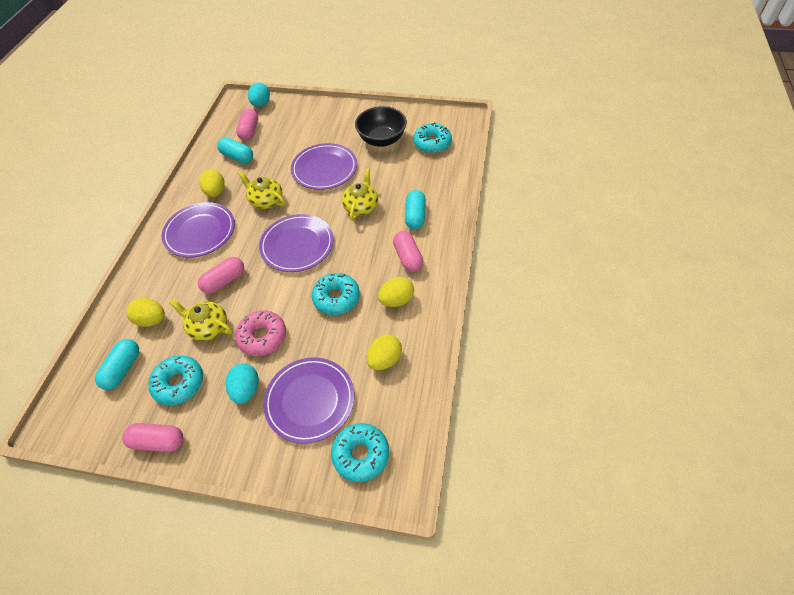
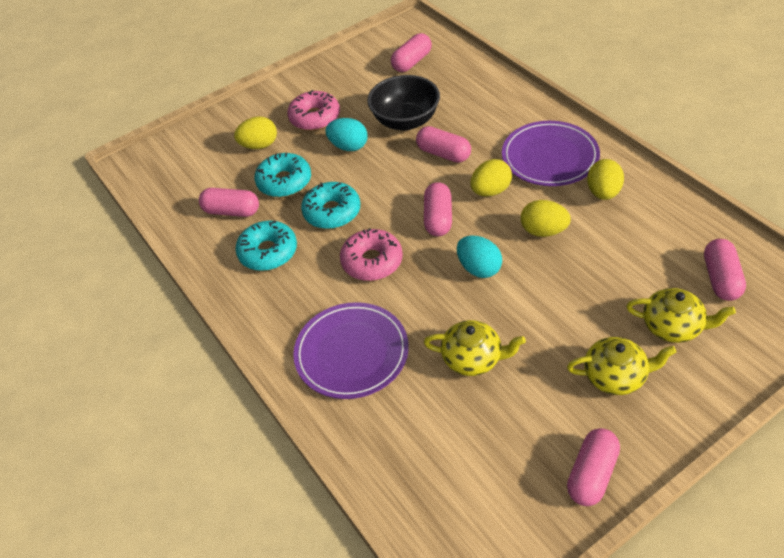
pink capsule: 4 -> 6
pink donut: 1 -> 2
purple plate: 4 -> 2
turquoise capsule: 3 -> 0
turquoise donut: 4 -> 3

